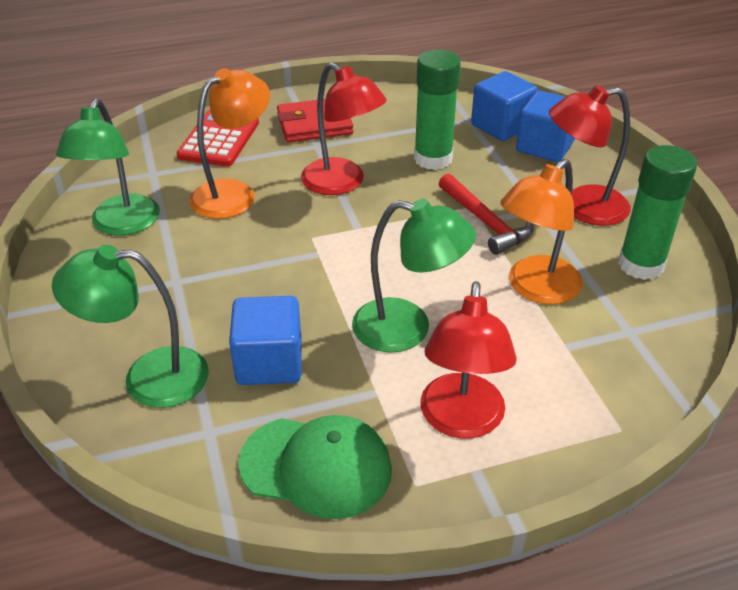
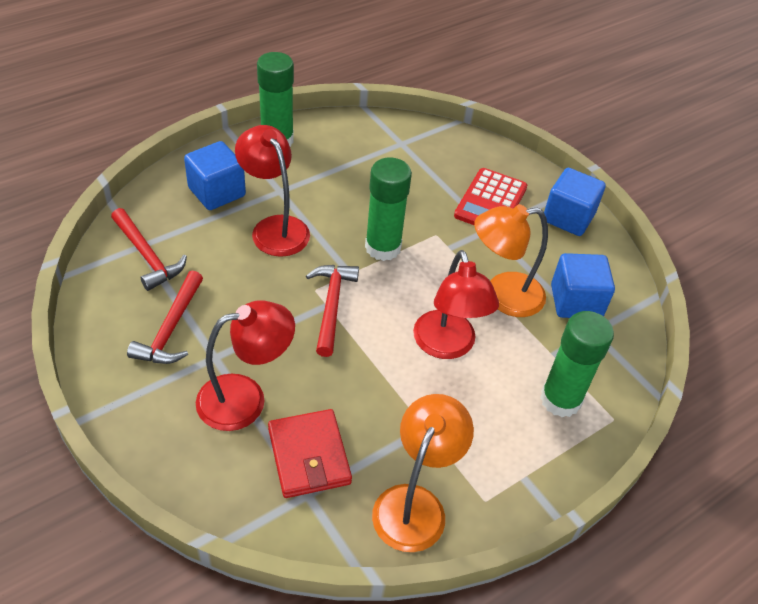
green cap: 1 -> 0
green glue stick: 2 -> 3
green lamp: 3 -> 0
red hammer: 1 -> 3

